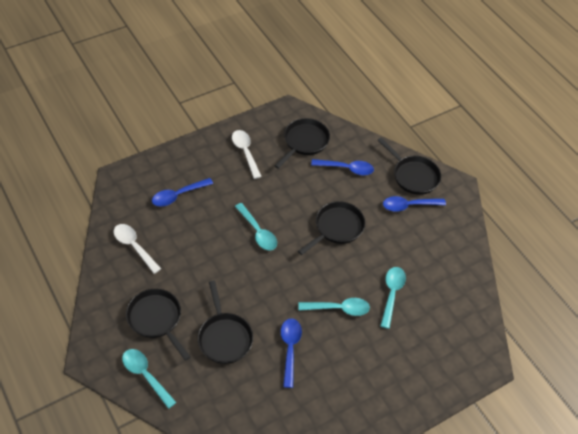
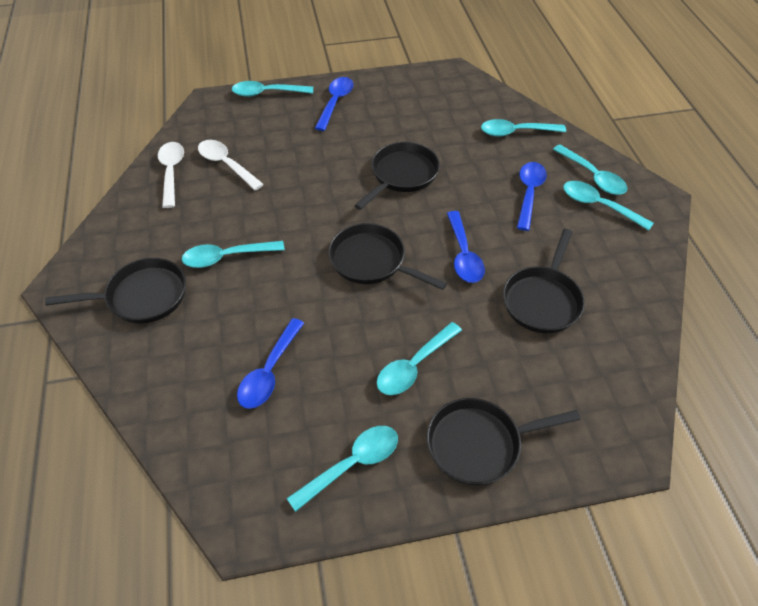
turquoise spoon: 4 -> 7

